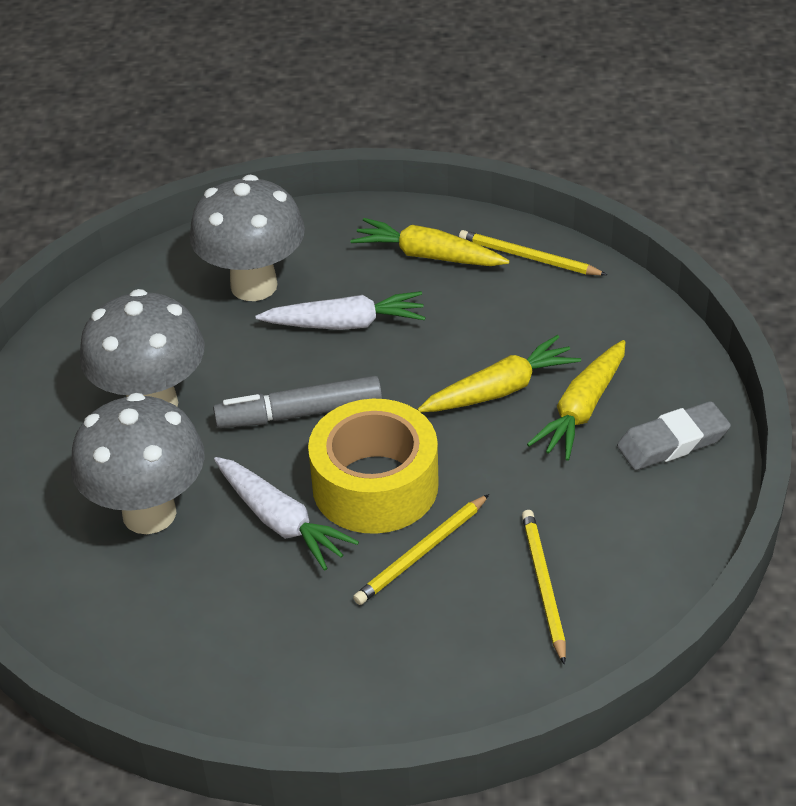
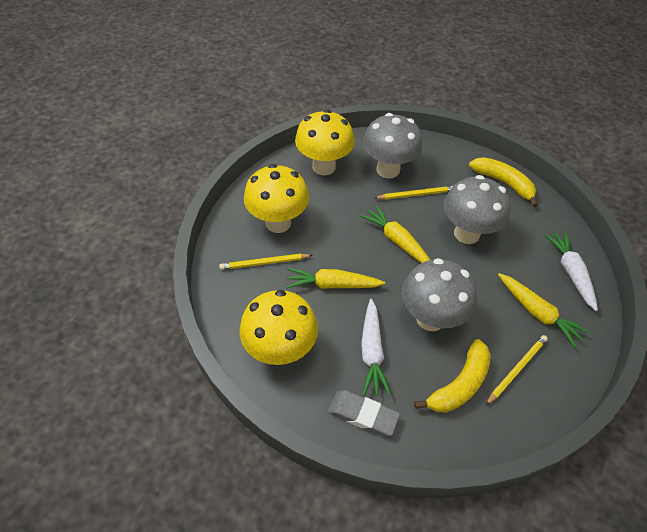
grey marker: 1 -> 0
yellow banana: 0 -> 2
yellow mushroom: 0 -> 3
yellow tape: 1 -> 0

